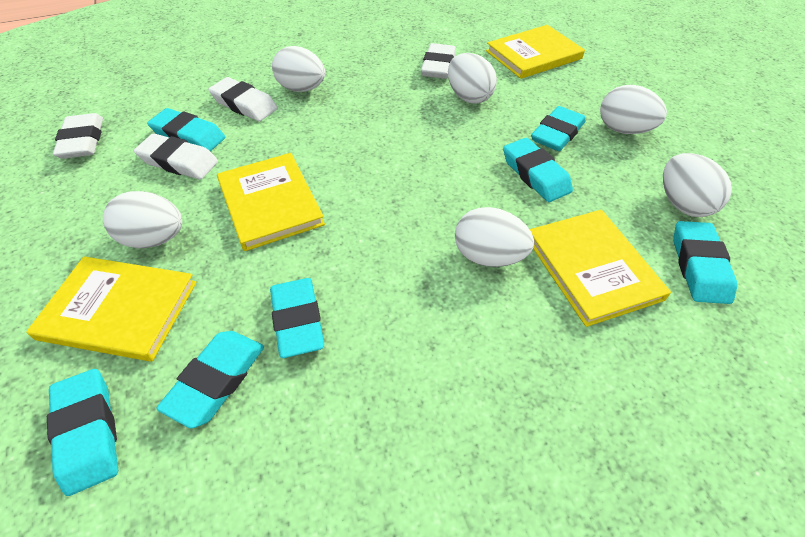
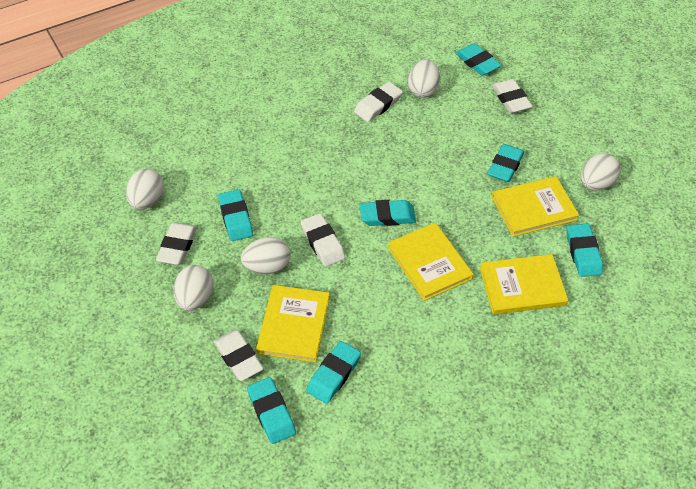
white egg: 6 -> 5
white eraser: 4 -> 5

